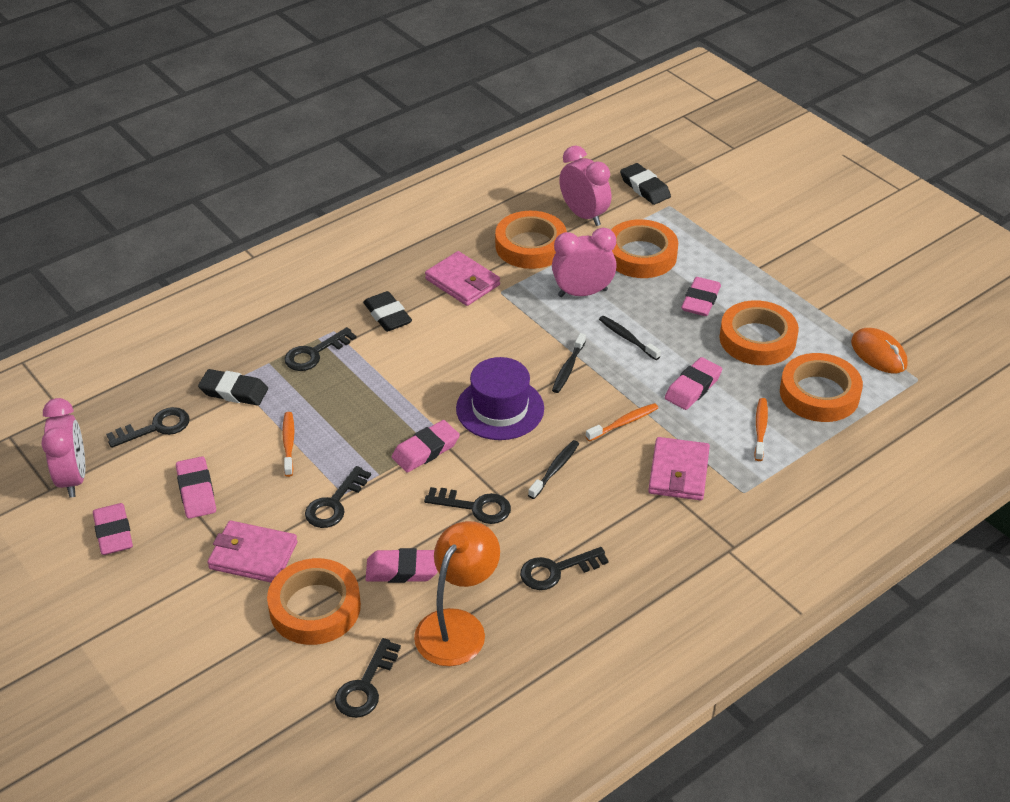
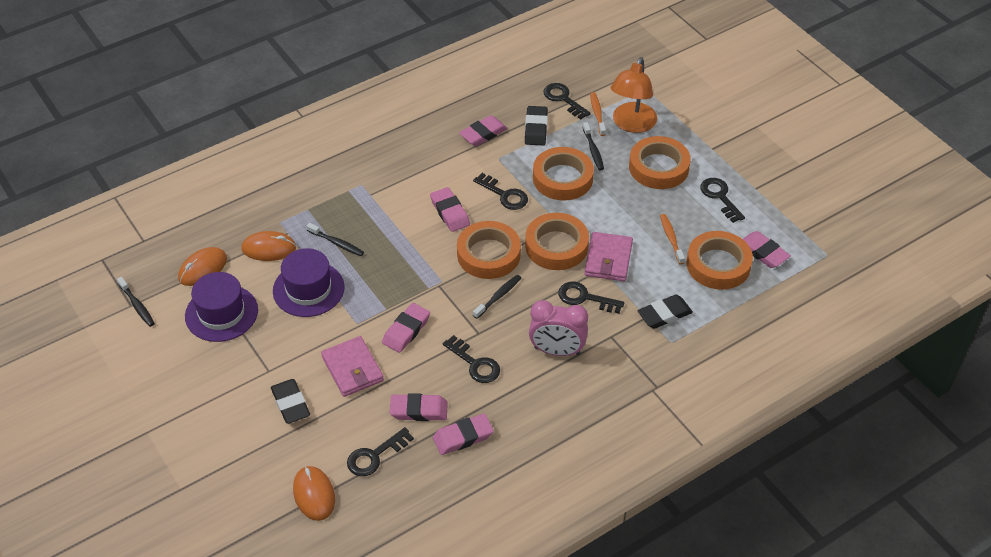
black toothbrush: 3 -> 4
orange mouse: 1 -> 3
orange toothbrush: 3 -> 2
pink clock: 3 -> 1
pink wallet: 3 -> 2
purple hat: 1 -> 2

